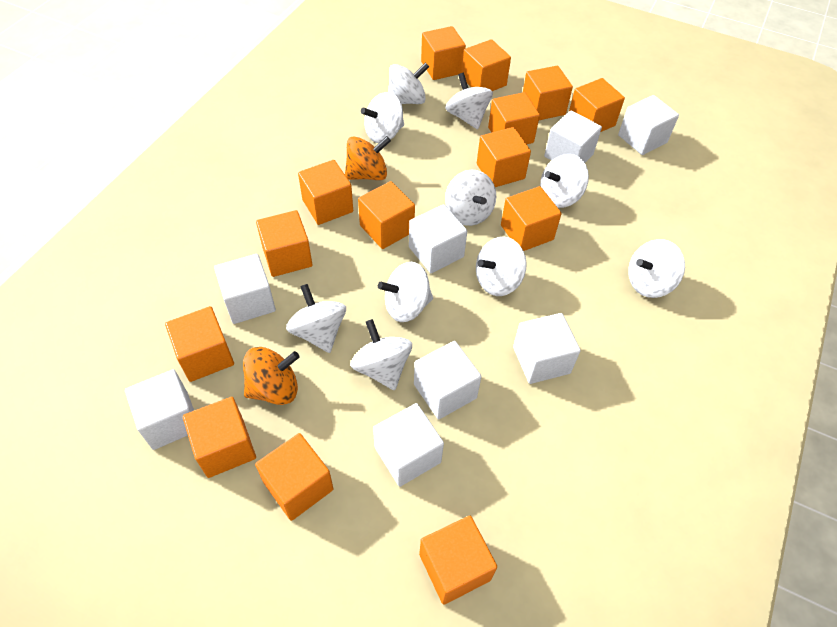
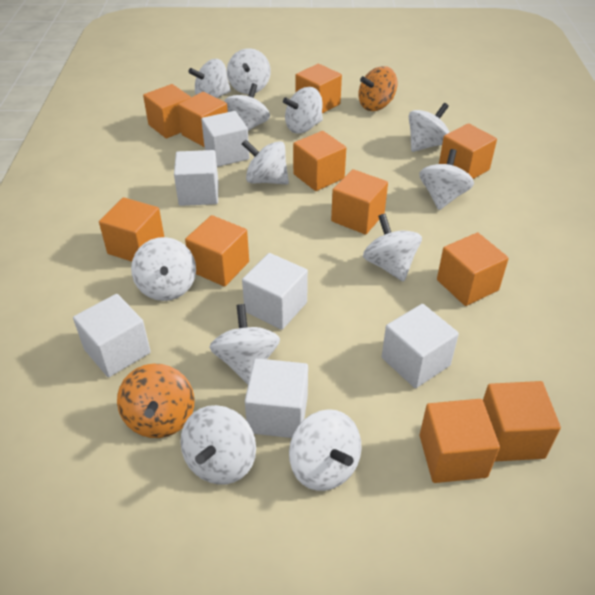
orange cube: 14 -> 11
white cube: 8 -> 6
white spinning top: 10 -> 12

